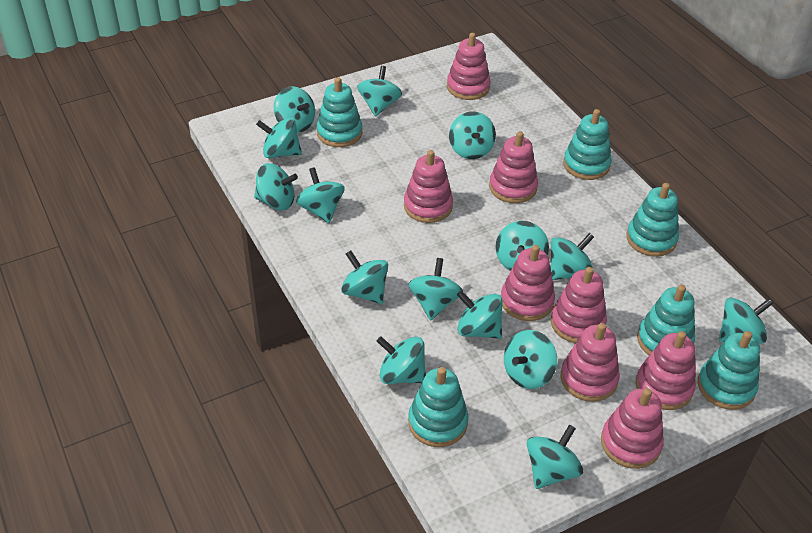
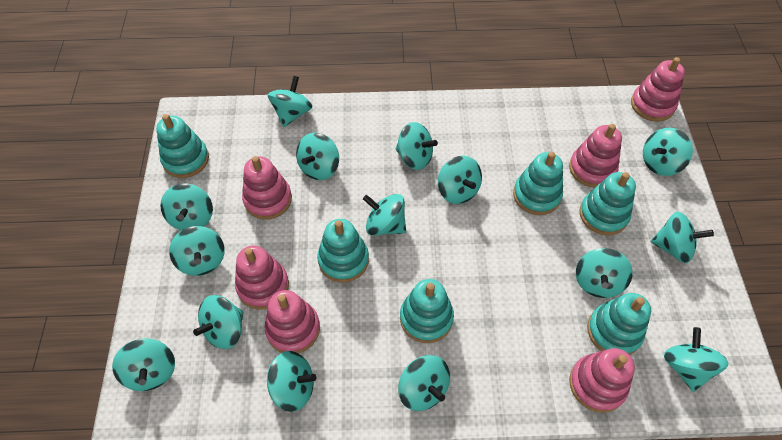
pink stacking toy: 8 -> 6

